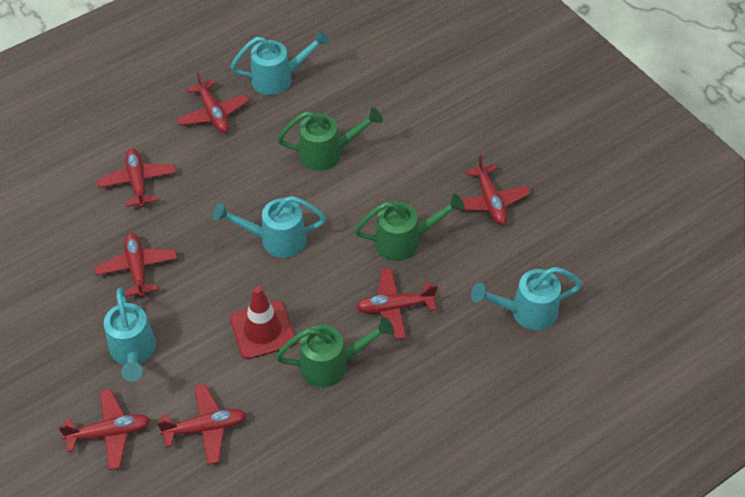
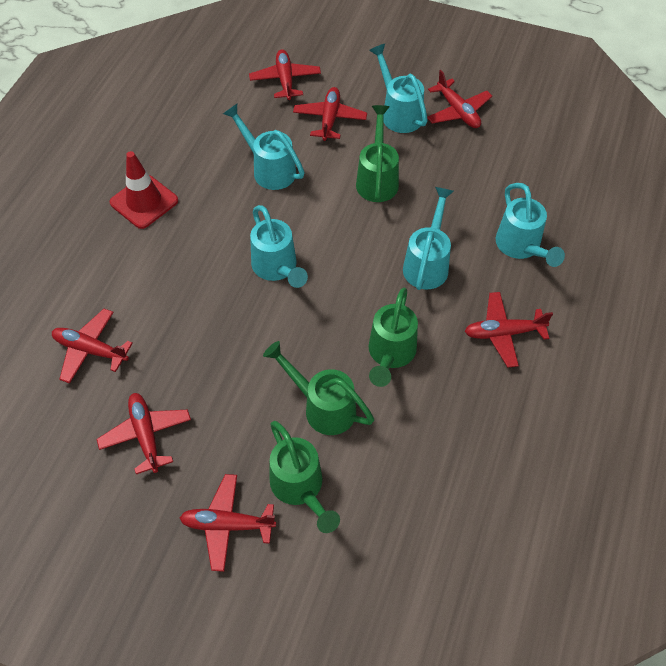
green watering can: 3 -> 4
turquoise watering can: 4 -> 5

